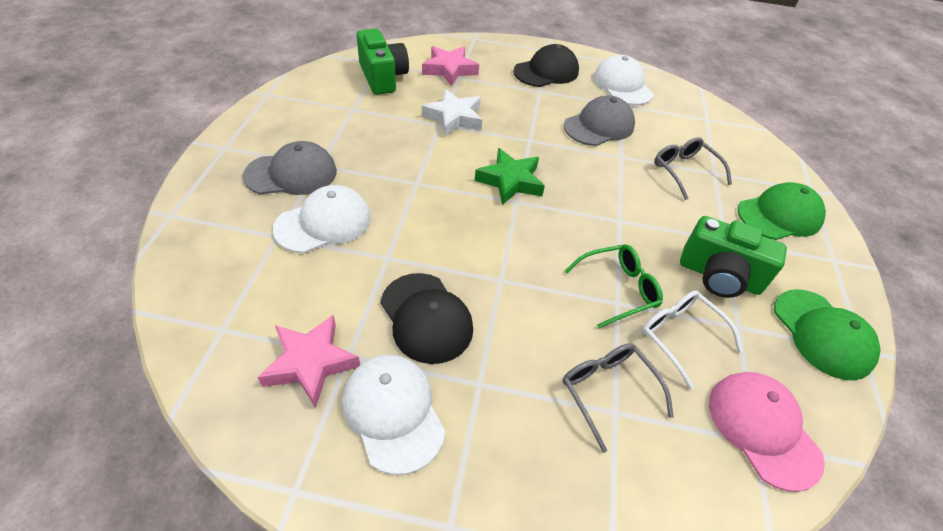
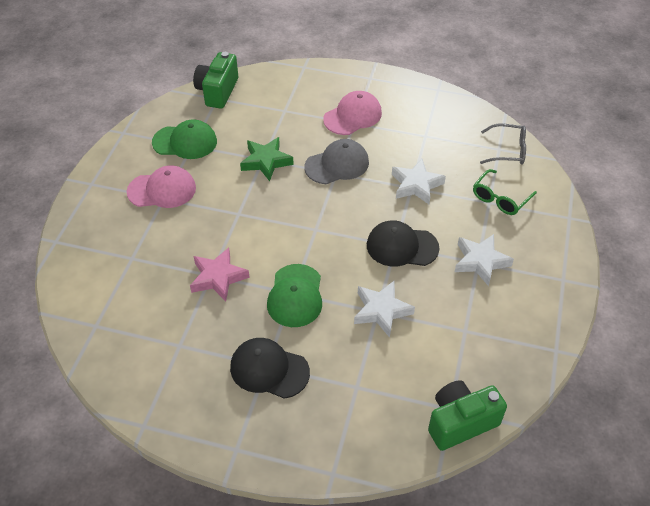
grey cap: 2 -> 1
grey glasses: 2 -> 1
pink cap: 1 -> 2
pink star: 2 -> 1
white cap: 3 -> 0
white glasses: 1 -> 0
white star: 1 -> 3

